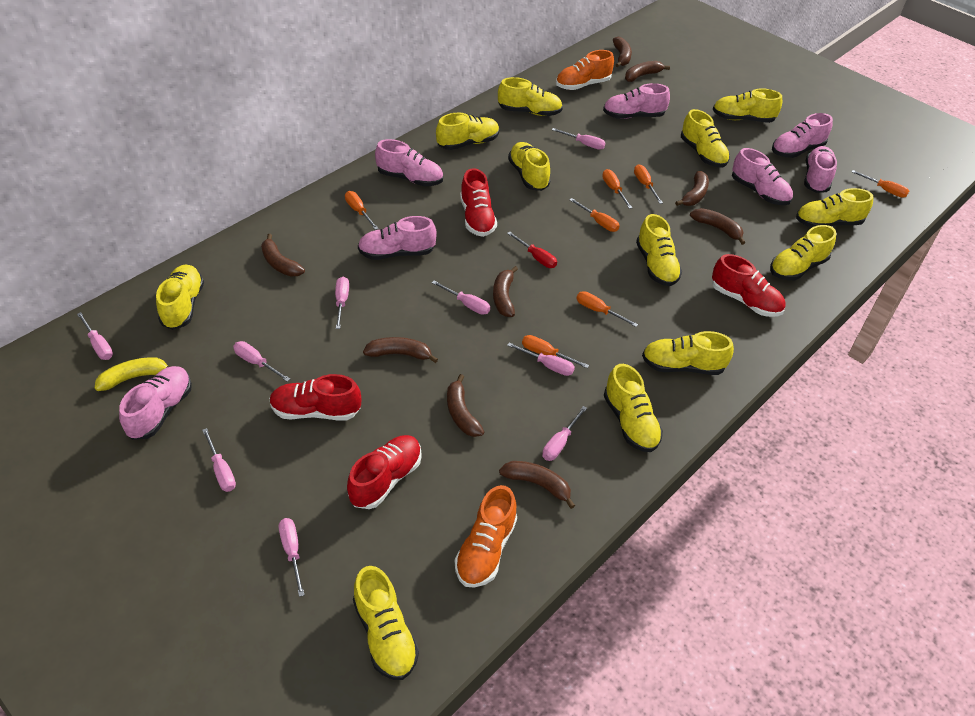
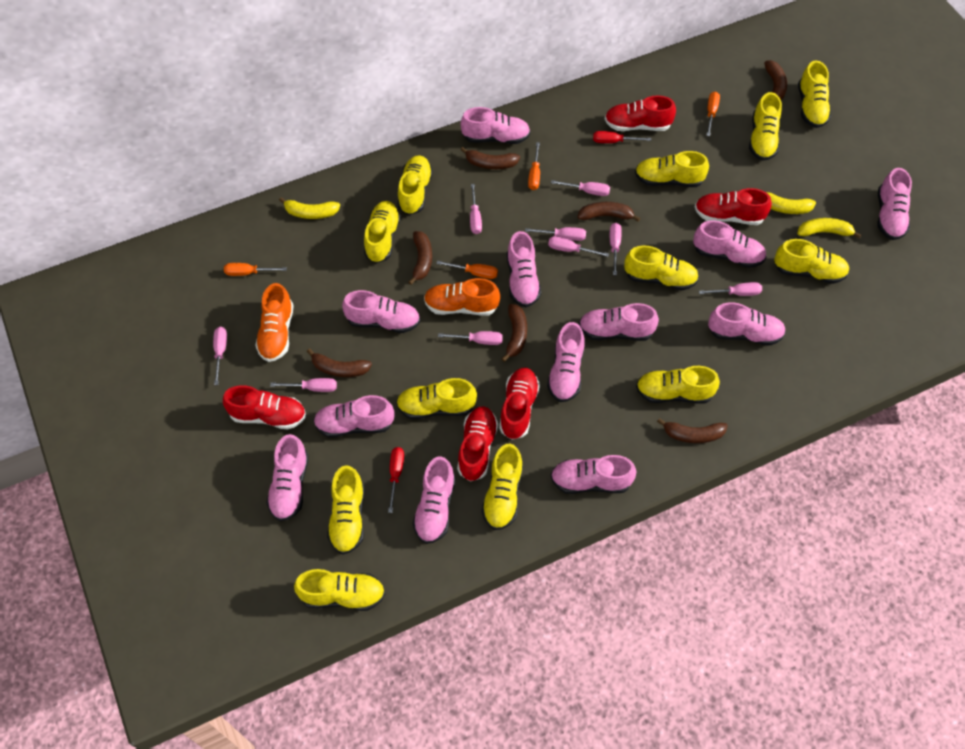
brown banana: 9 -> 7
orange screwdriver: 7 -> 4
pink shoe: 7 -> 12
red screwdriver: 1 -> 2
red shoe: 4 -> 5
yellow banana: 1 -> 3

